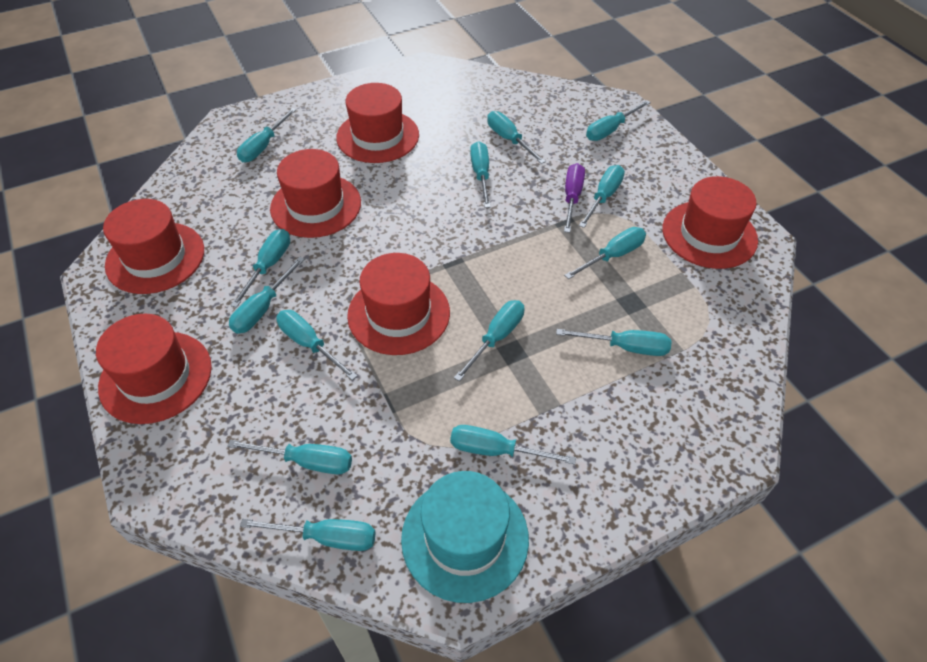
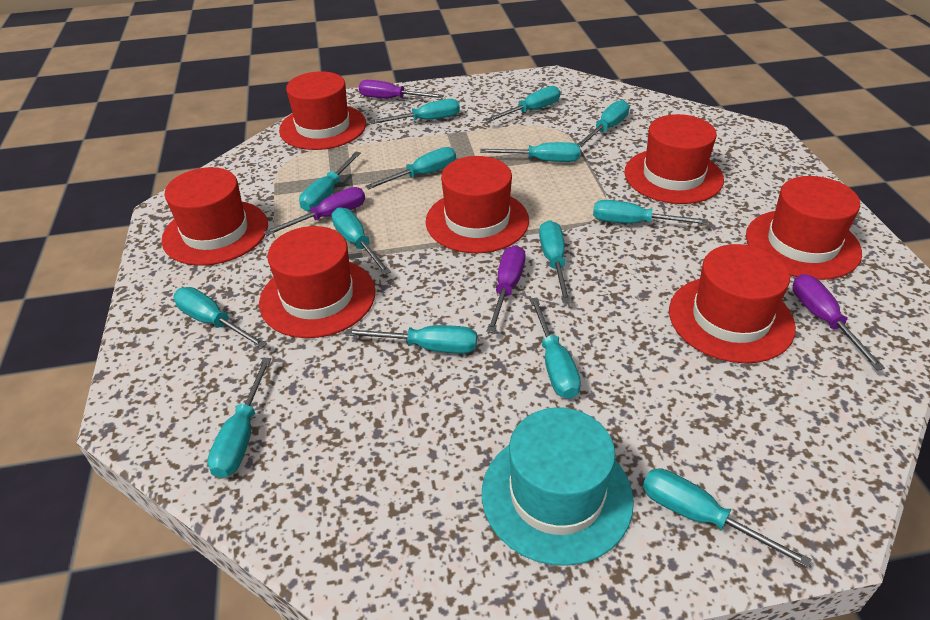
purple screwdriver: 1 -> 4
red hat: 6 -> 7

